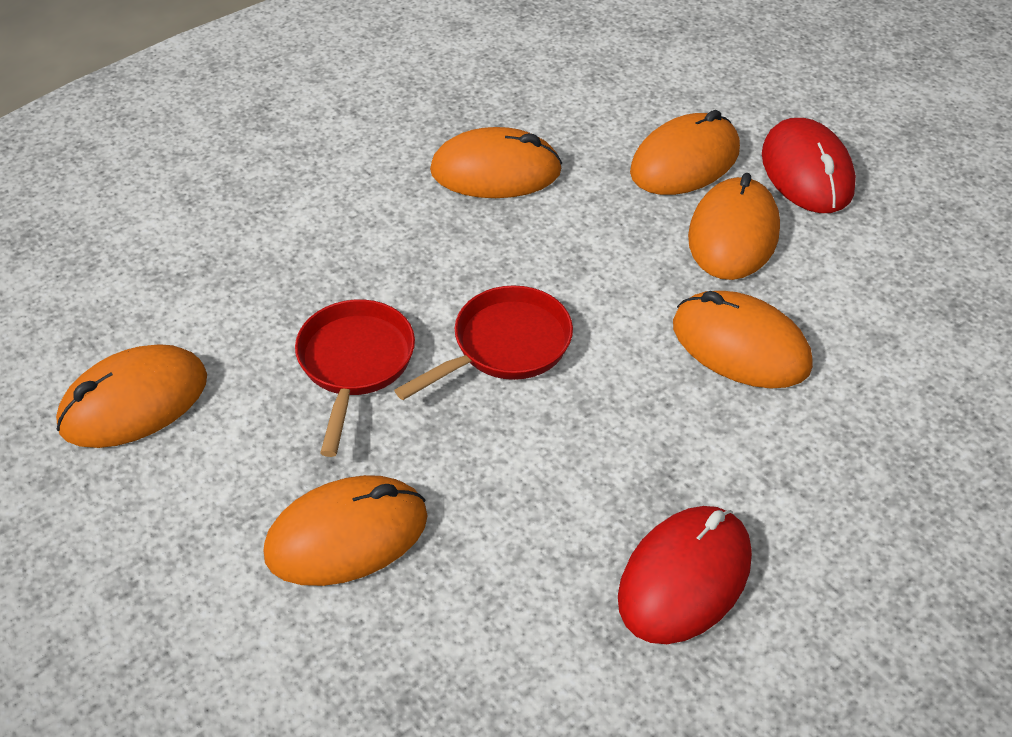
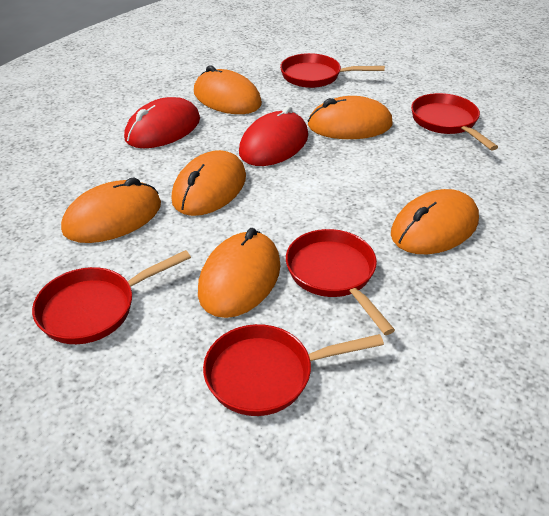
red pan: 2 -> 5

